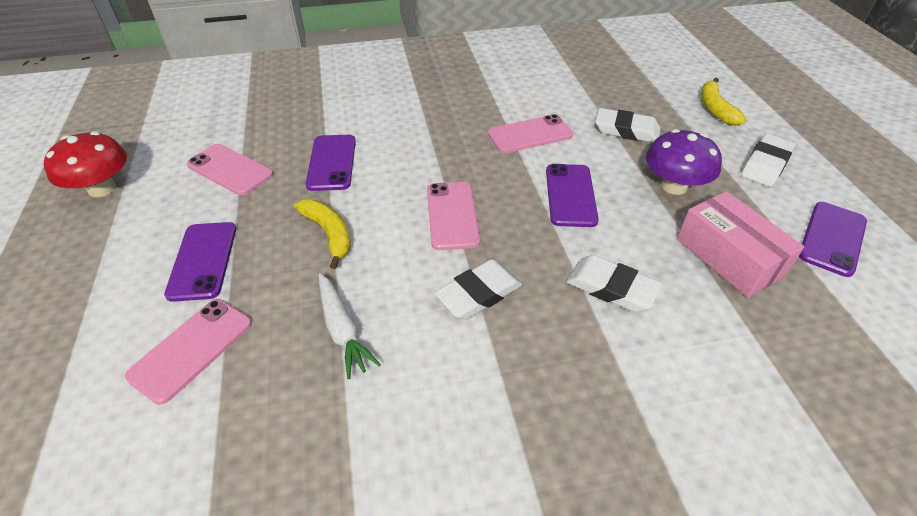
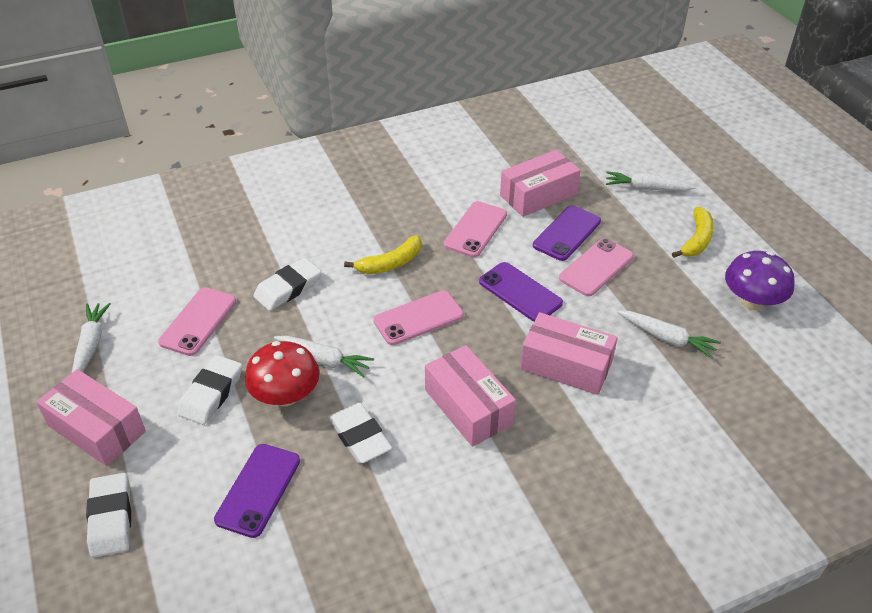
pink box: 1 -> 4
purple phone: 4 -> 3
white carrot: 1 -> 4

